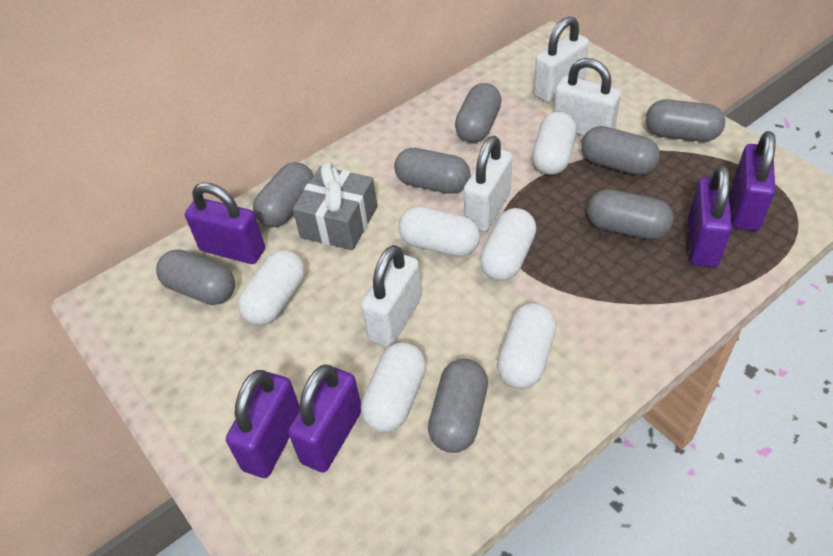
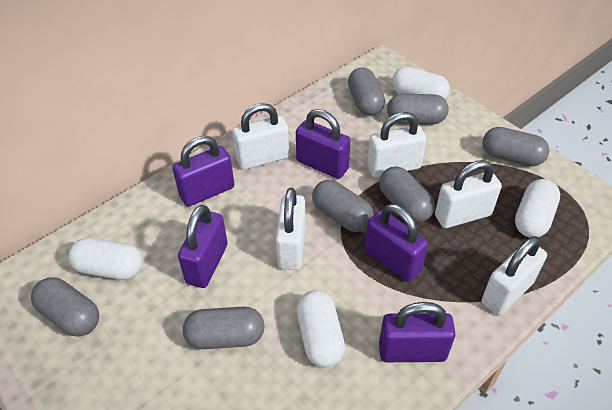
grey capsule: 8 -> 7
grey gift: 1 -> 0
white capsule: 6 -> 4
white padlock: 4 -> 5

